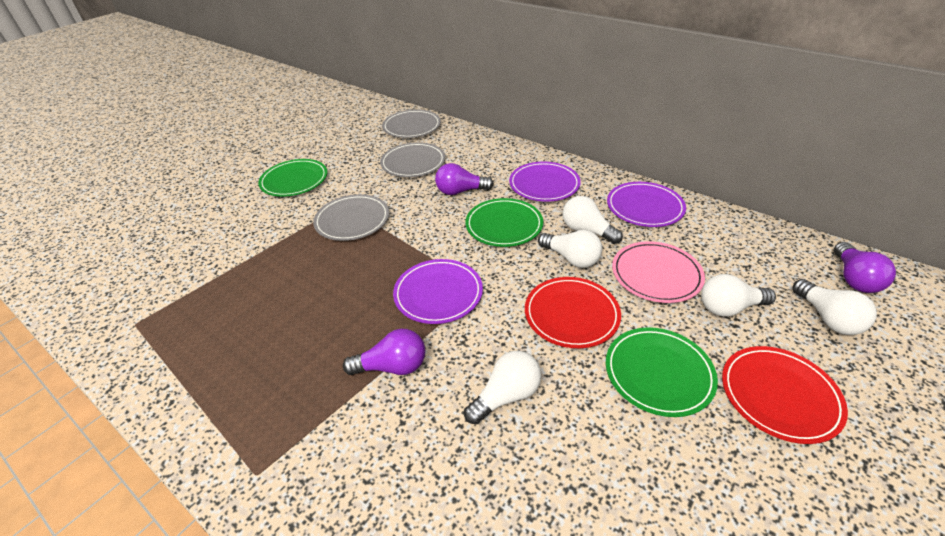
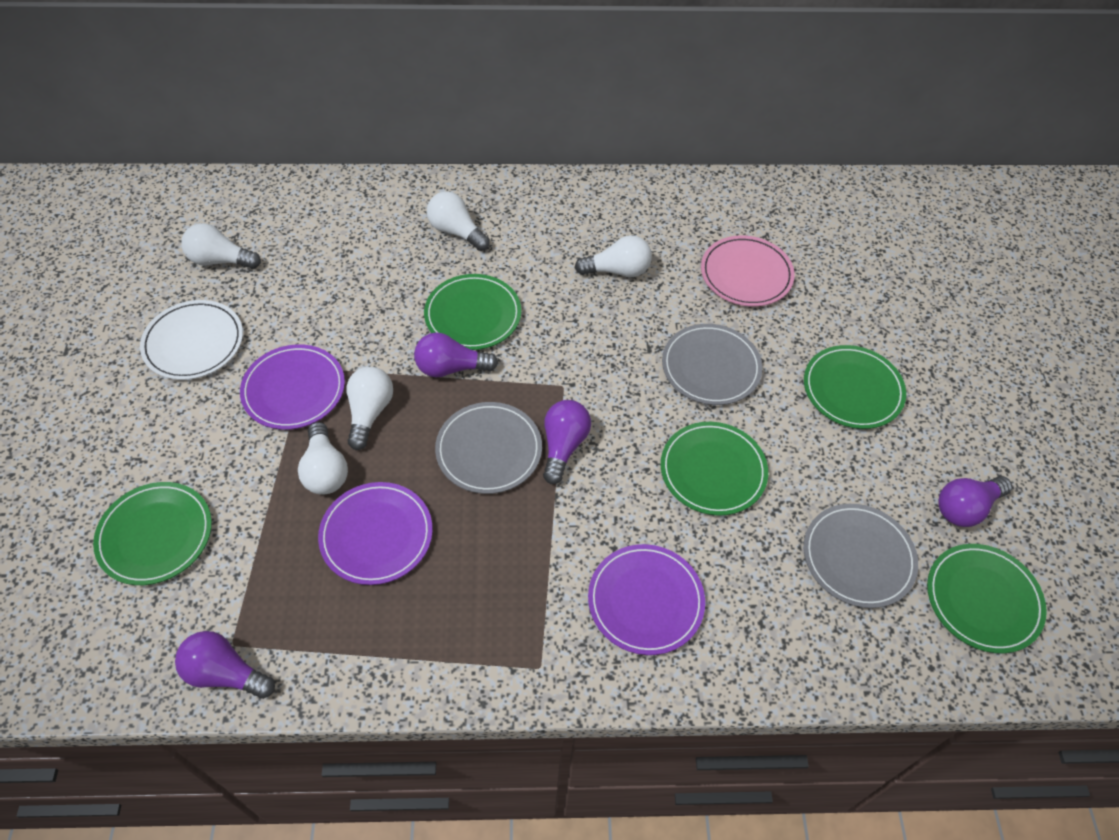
green plate: 3 -> 5
purple light bulb: 3 -> 4
red plate: 2 -> 0
white plate: 0 -> 1

